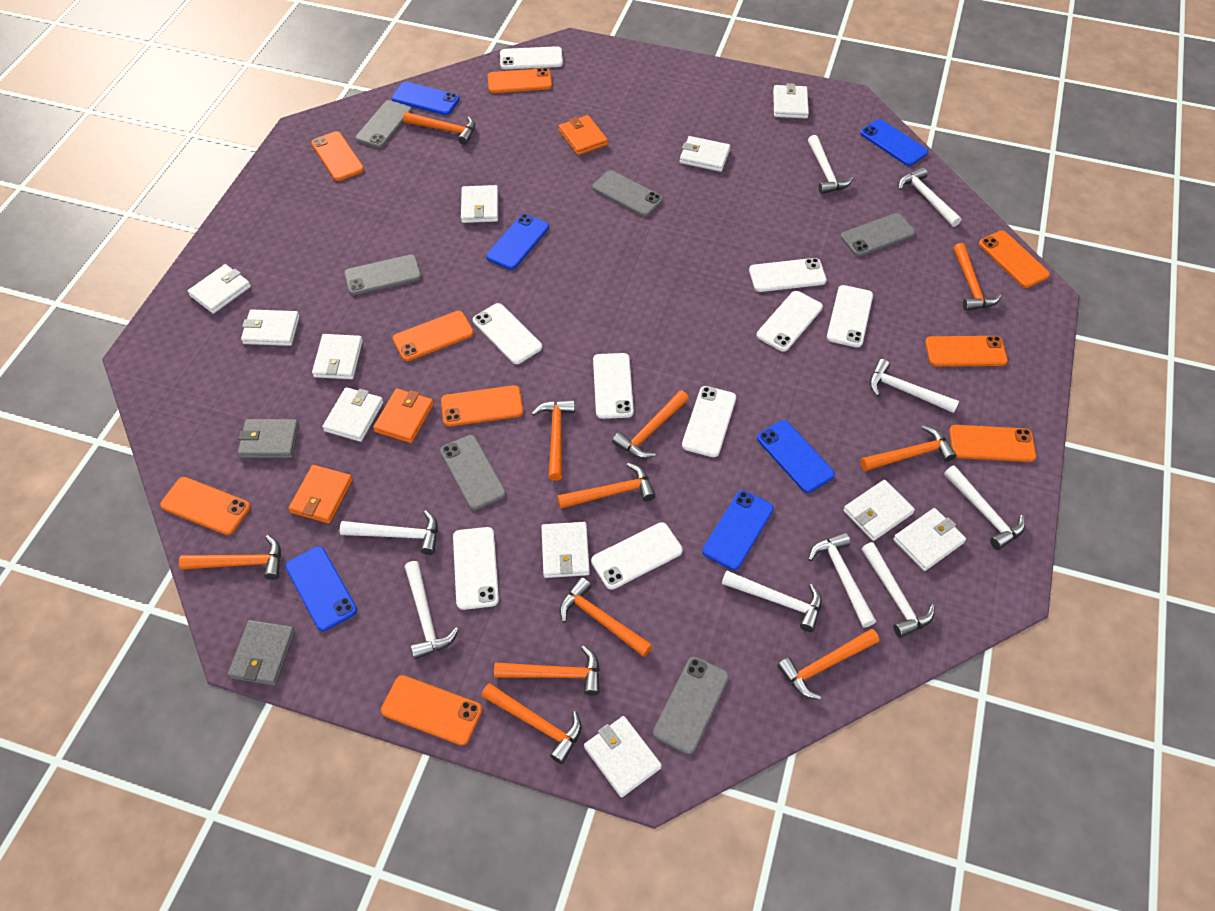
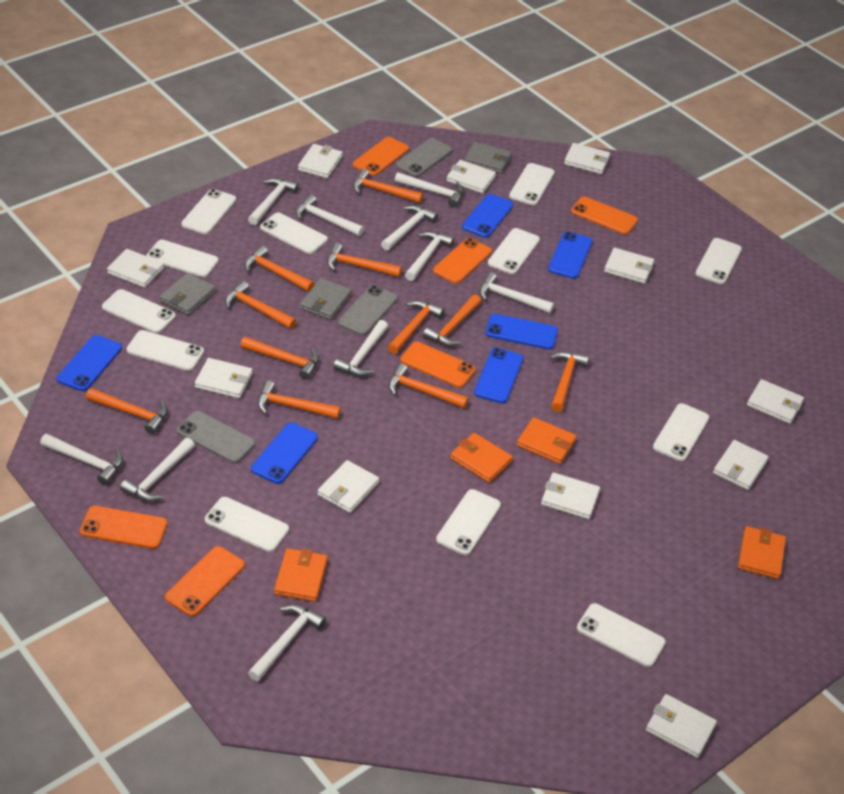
grey phone: 6 -> 3
grey wallet: 2 -> 3
orange phone: 9 -> 6
orange wallet: 3 -> 4
white hammer: 9 -> 10
white phone: 9 -> 12

